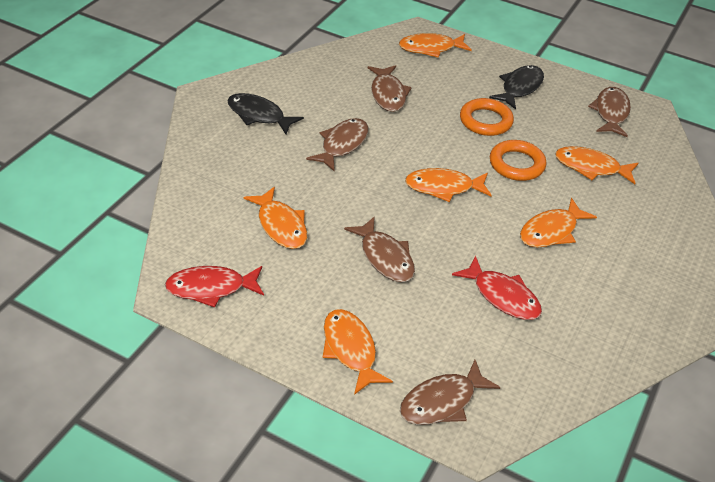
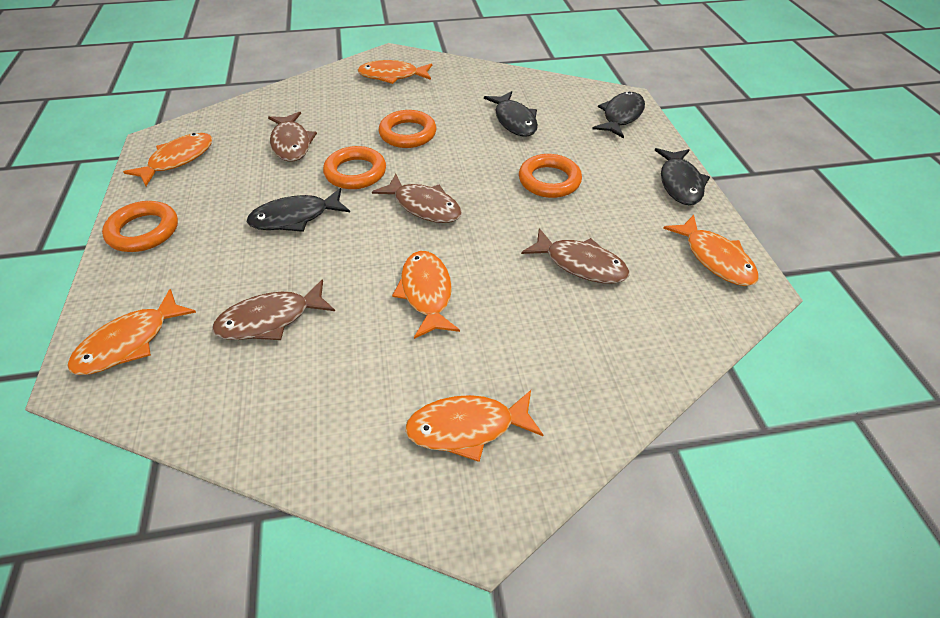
black fish: 2 -> 4
brown fish: 5 -> 4
orange ring: 2 -> 4
red fish: 2 -> 0

